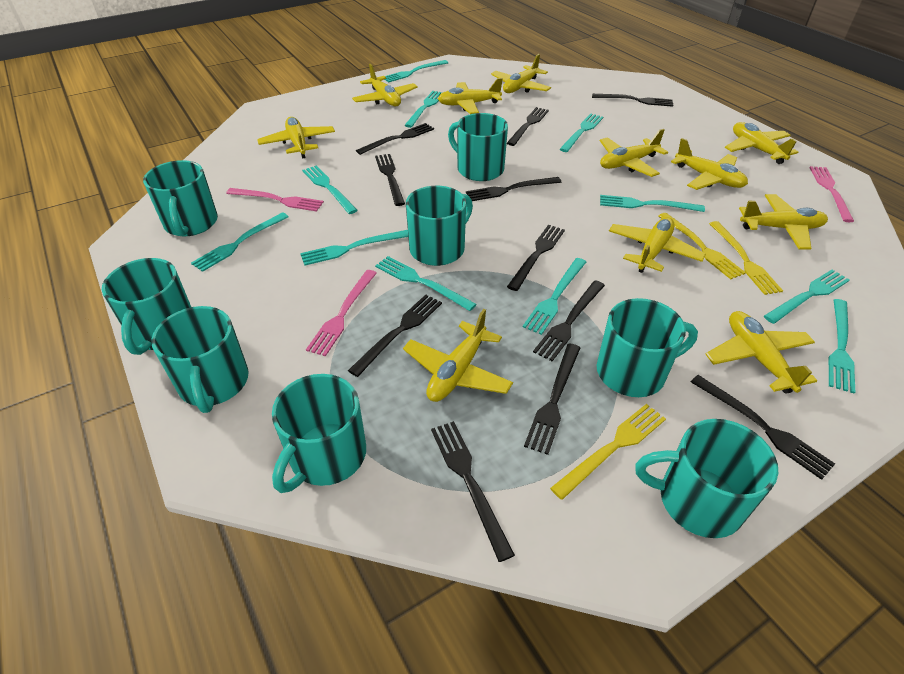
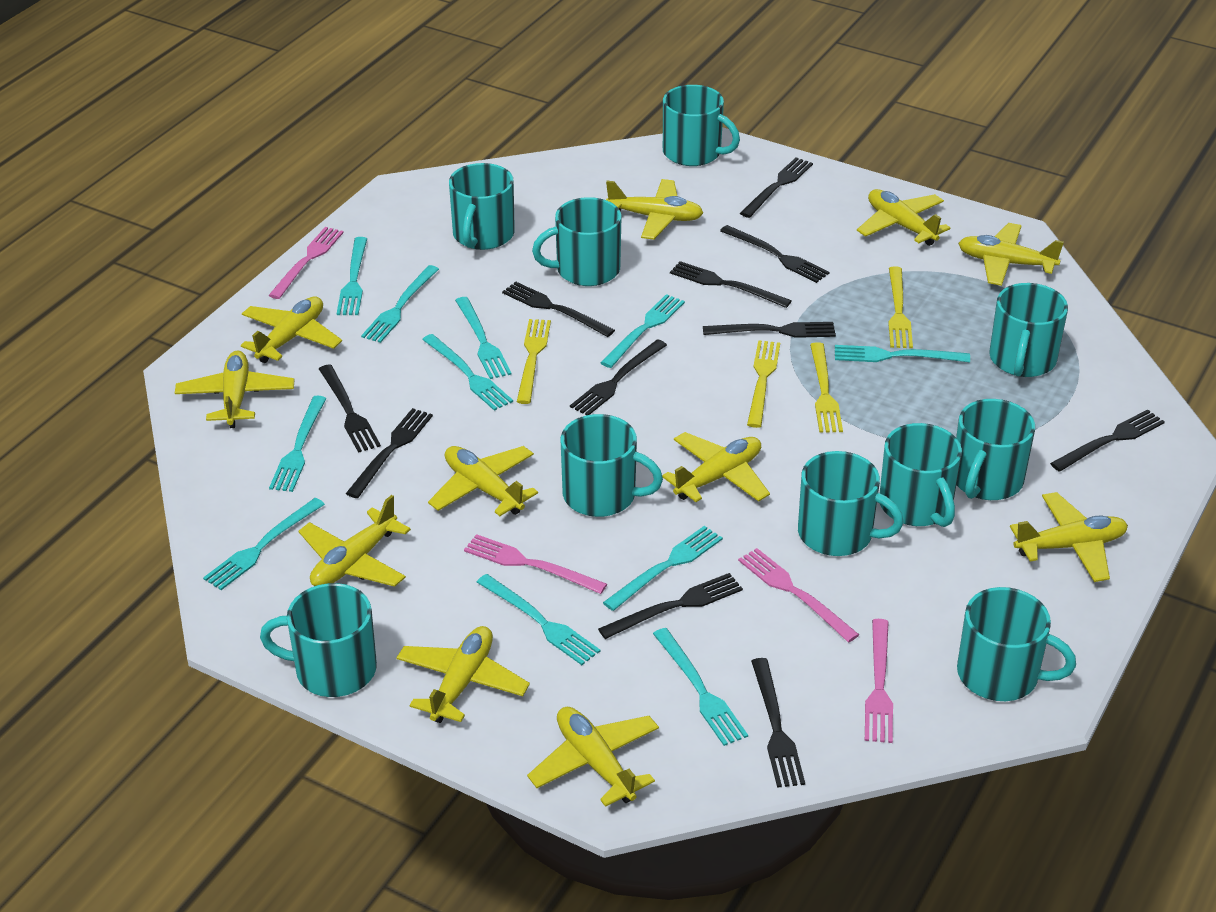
pink fork: 3 -> 4
turquoise mug: 8 -> 10
yellow fork: 3 -> 4

